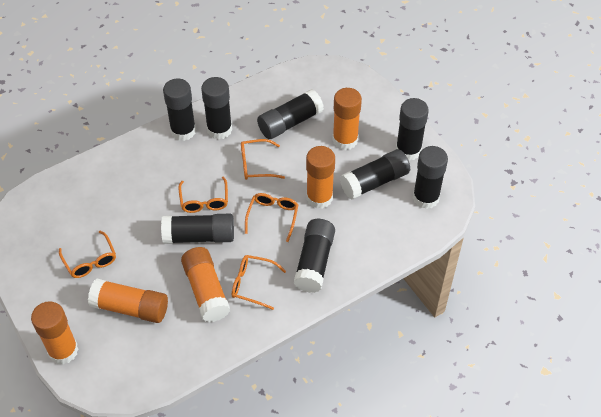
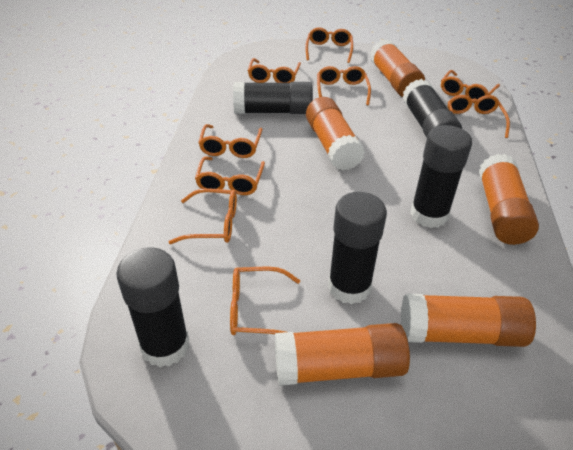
black glue stick: 8 -> 5
orange glasses: 5 -> 9

